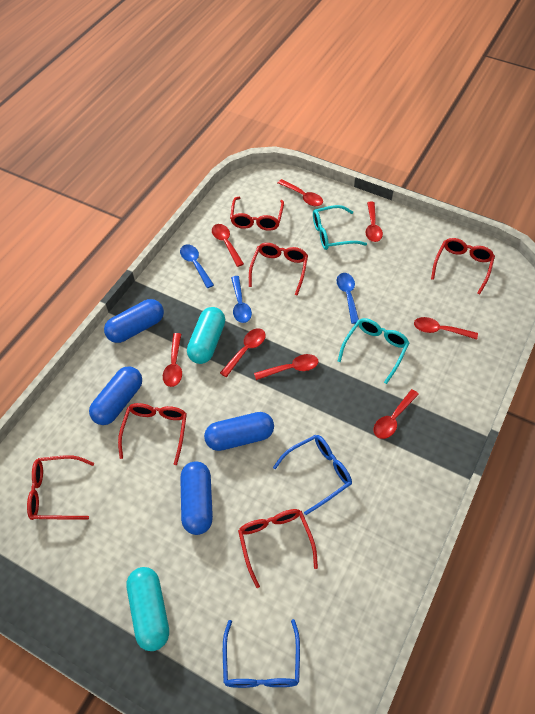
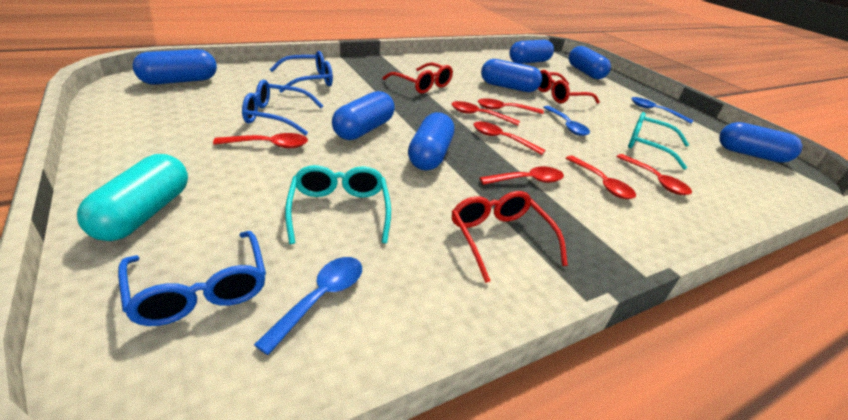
blue capsule: 4 -> 7
blue glasses: 2 -> 3
red glasses: 6 -> 3
red spoon: 8 -> 7
turquoise capsule: 2 -> 1

